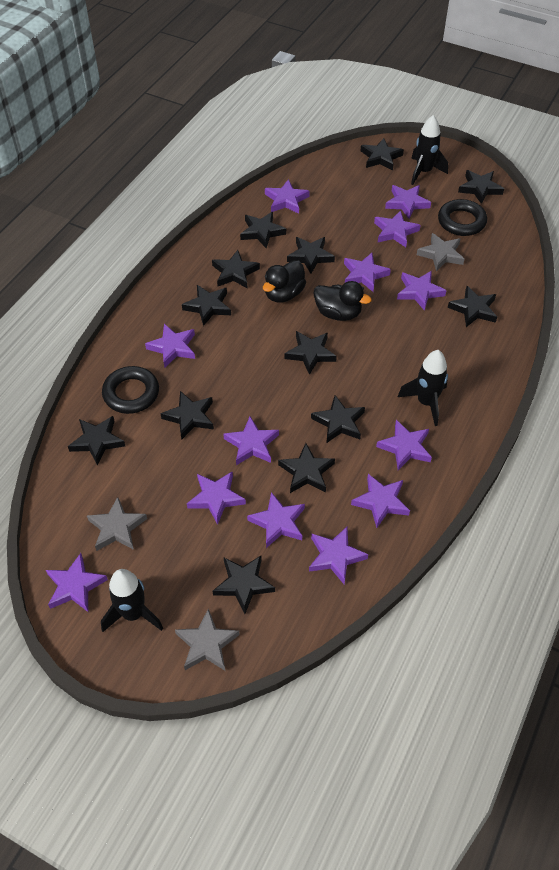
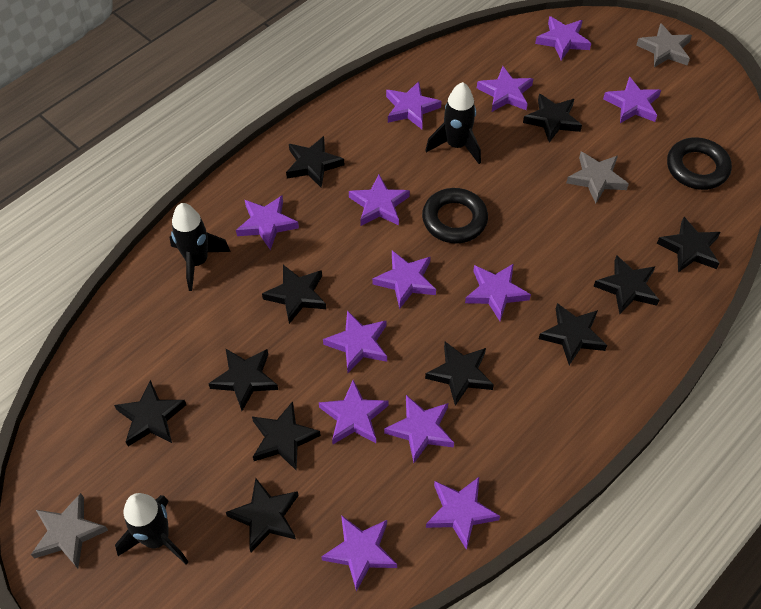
black duck: 2 -> 0
black star: 13 -> 11

